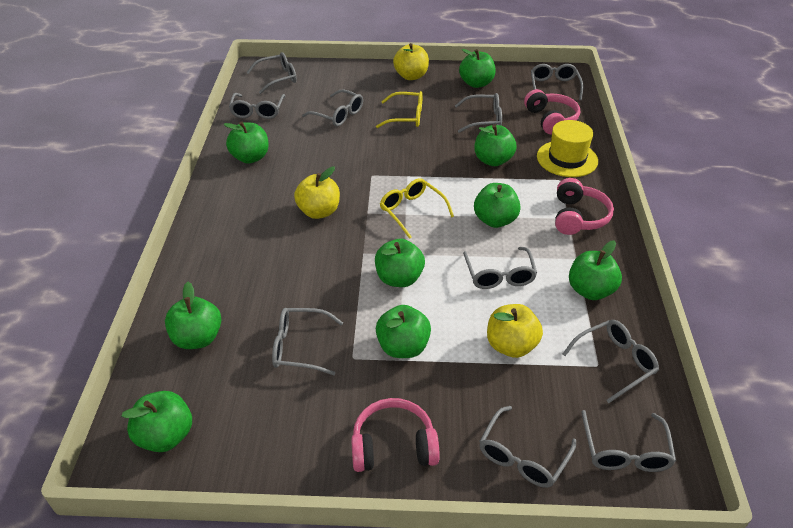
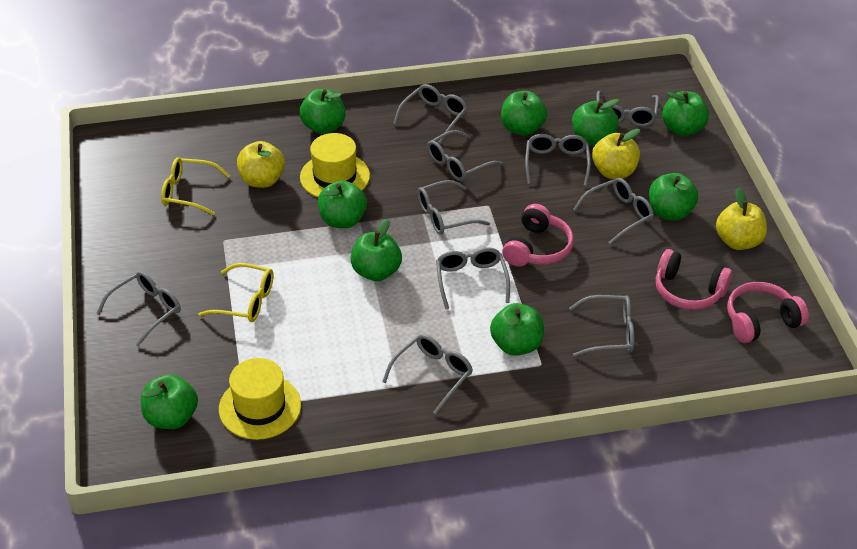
yellow hat: 1 -> 2

